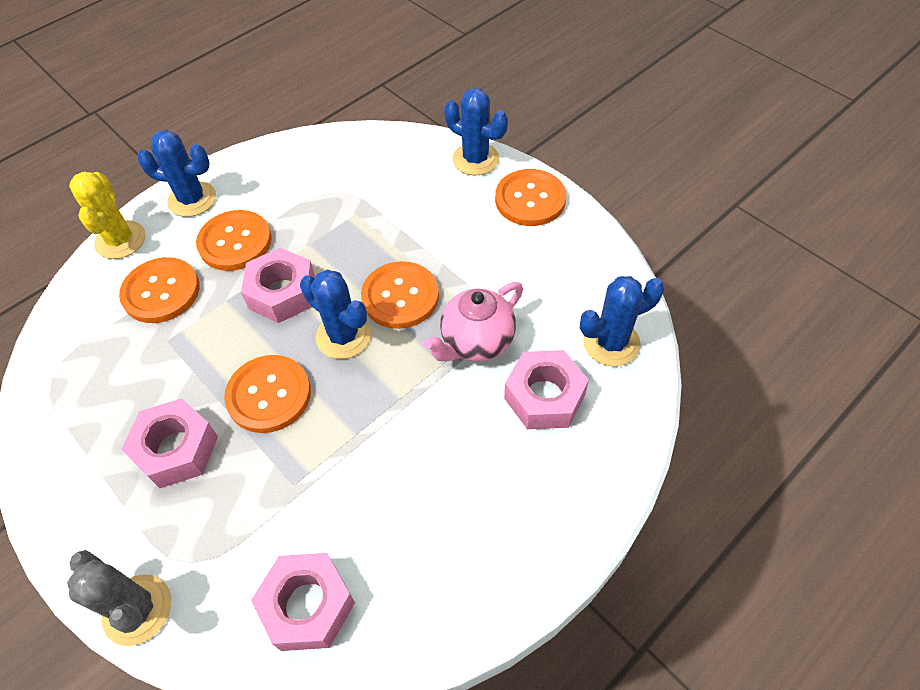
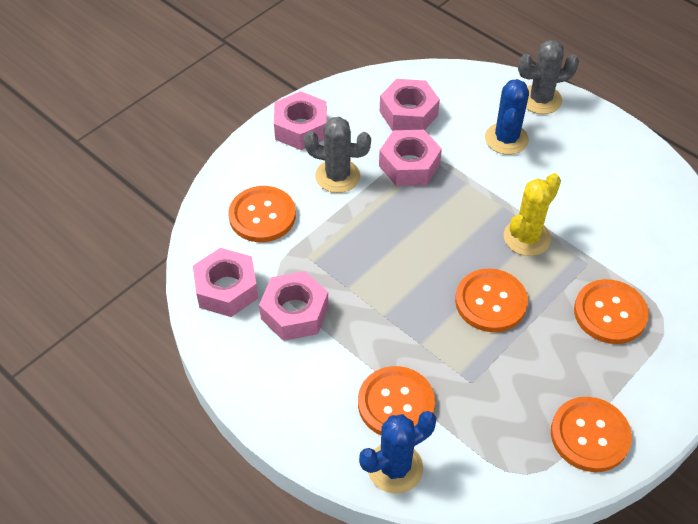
blue cactus: 4 -> 2
grey cactus: 1 -> 2
pink nut: 4 -> 5
pink teapot: 1 -> 0

